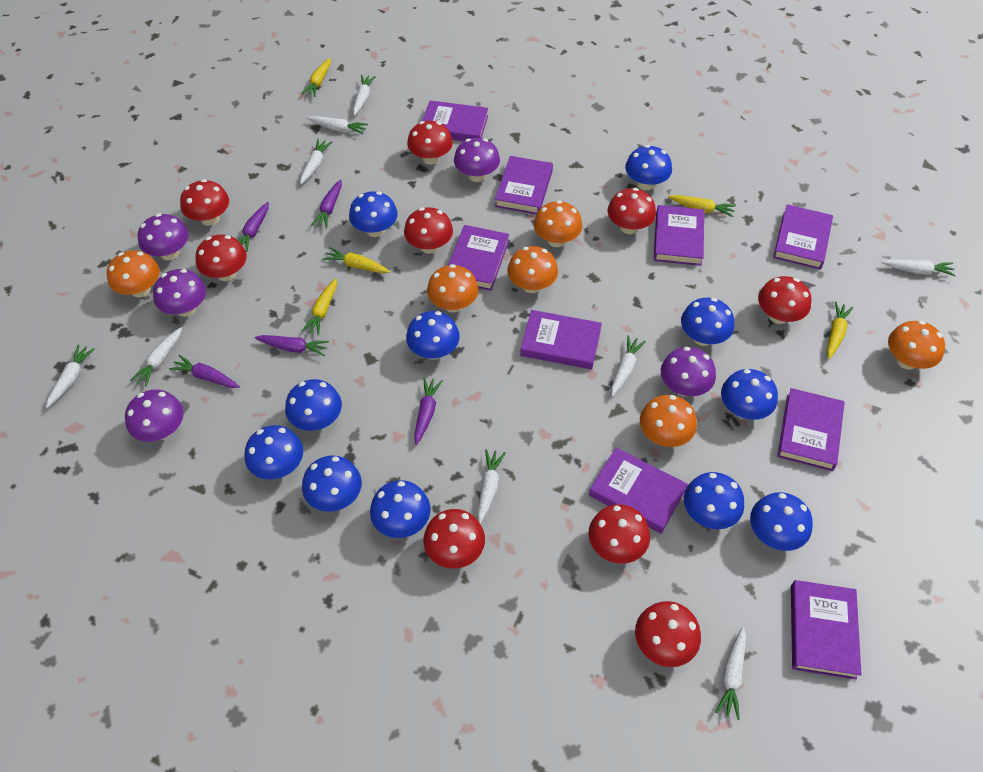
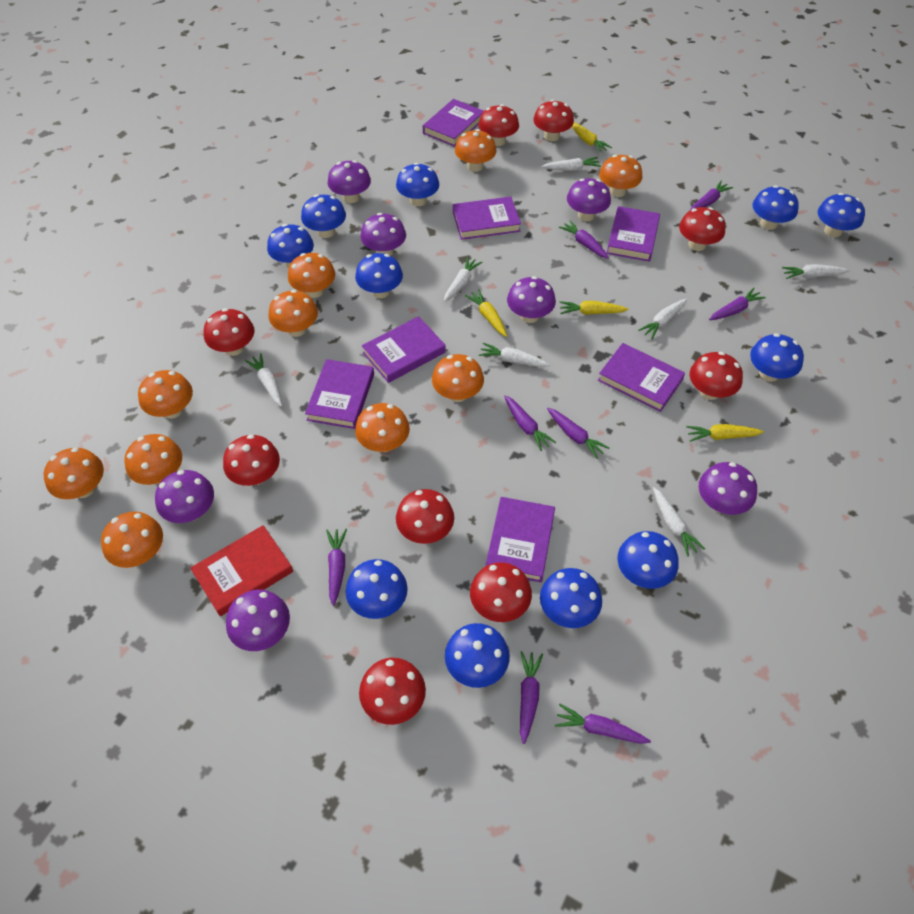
orange mushroom: 6 -> 10
purple book: 9 -> 7
purple carrot: 5 -> 8
purple mushroom: 5 -> 7
red book: 0 -> 1
white carrot: 9 -> 7
yellow carrot: 5 -> 4

